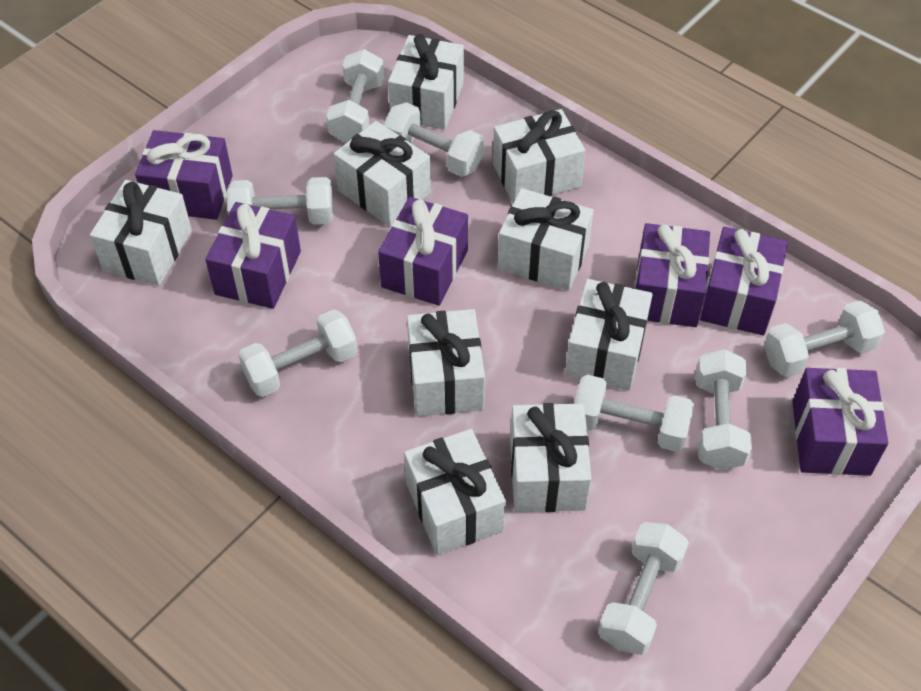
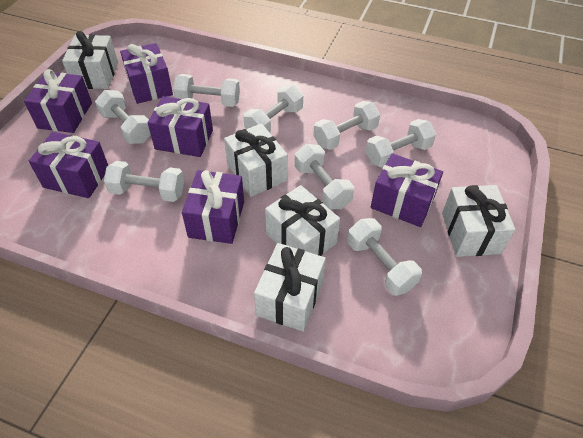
white gift: 9 -> 5

